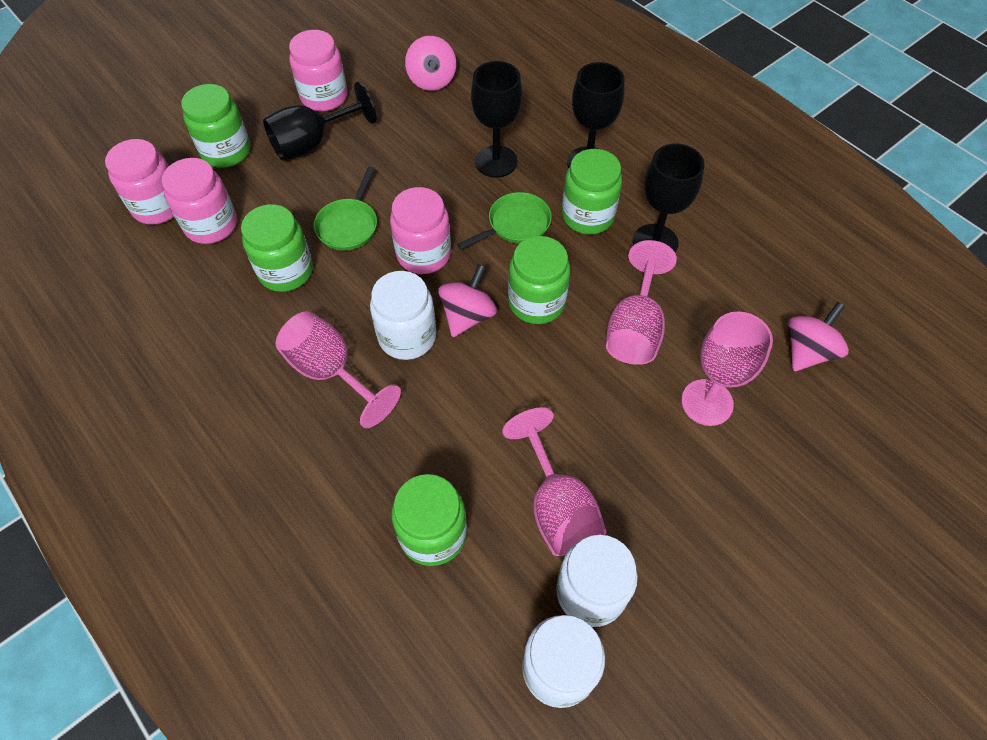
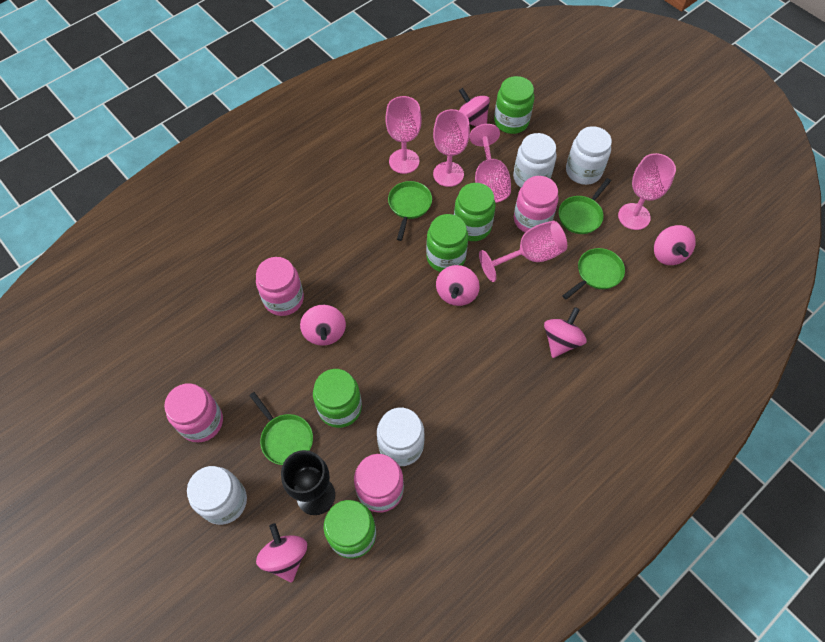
black goblet: 4 -> 1
green pan: 2 -> 4
pink goblet: 4 -> 5
pink spinning top: 3 -> 6
white jar: 3 -> 4

